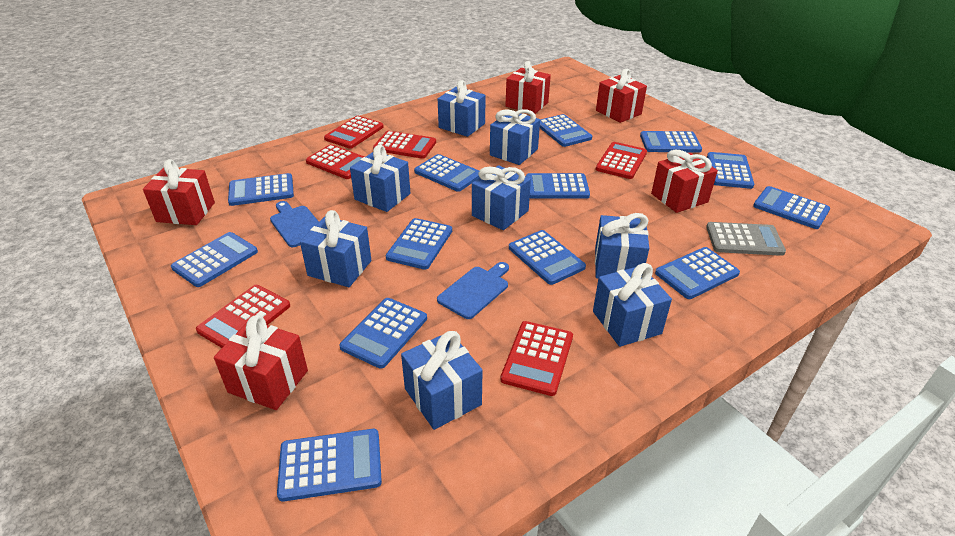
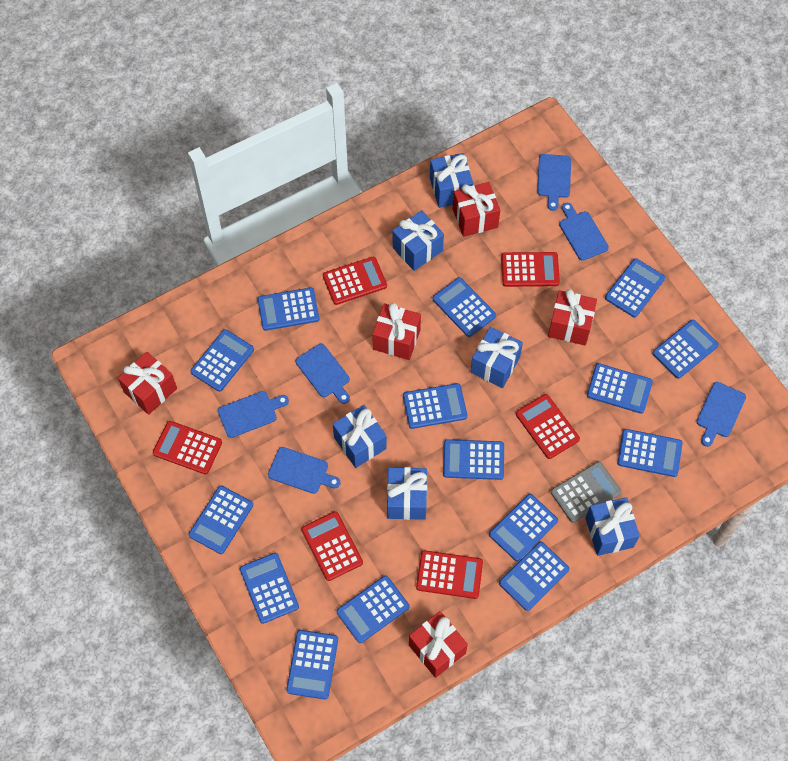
blue calculator: 13 -> 15
blue cutting board: 2 -> 6
blue gift: 8 -> 6

